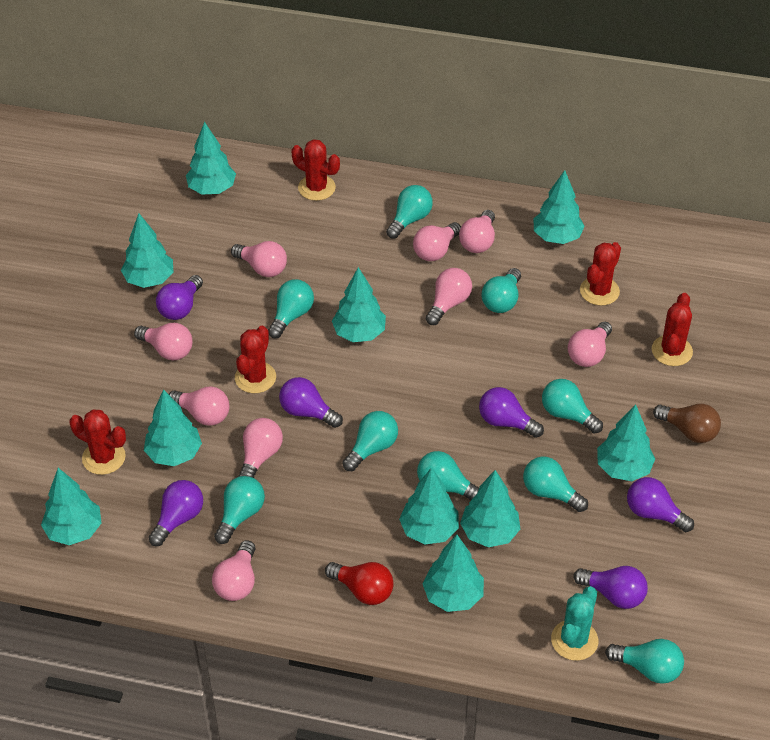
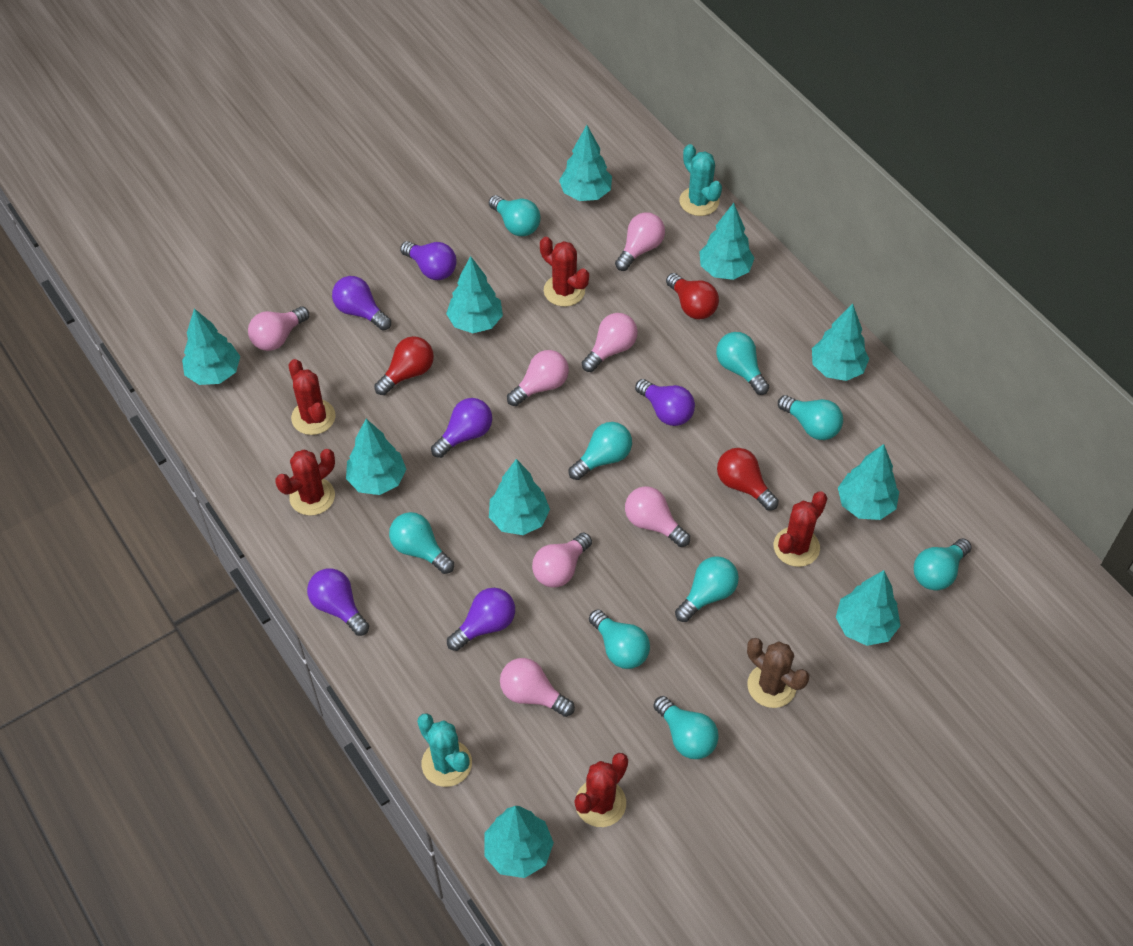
brown cactus: 0 -> 1
brown light bulb: 1 -> 0
pink light bulb: 9 -> 7
red light bulb: 1 -> 3
turquoise cactus: 1 -> 2

